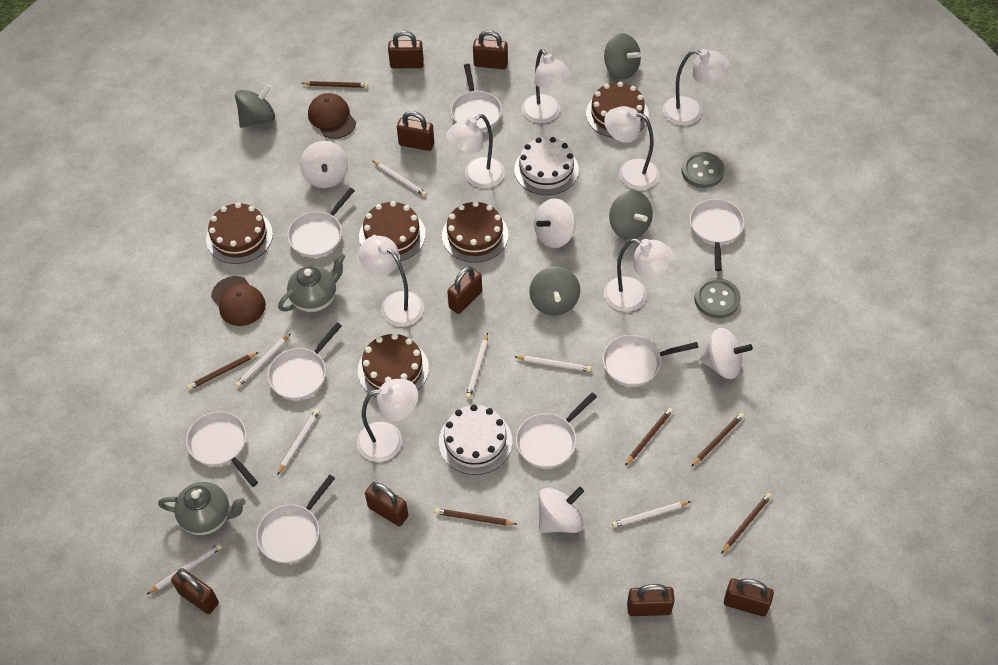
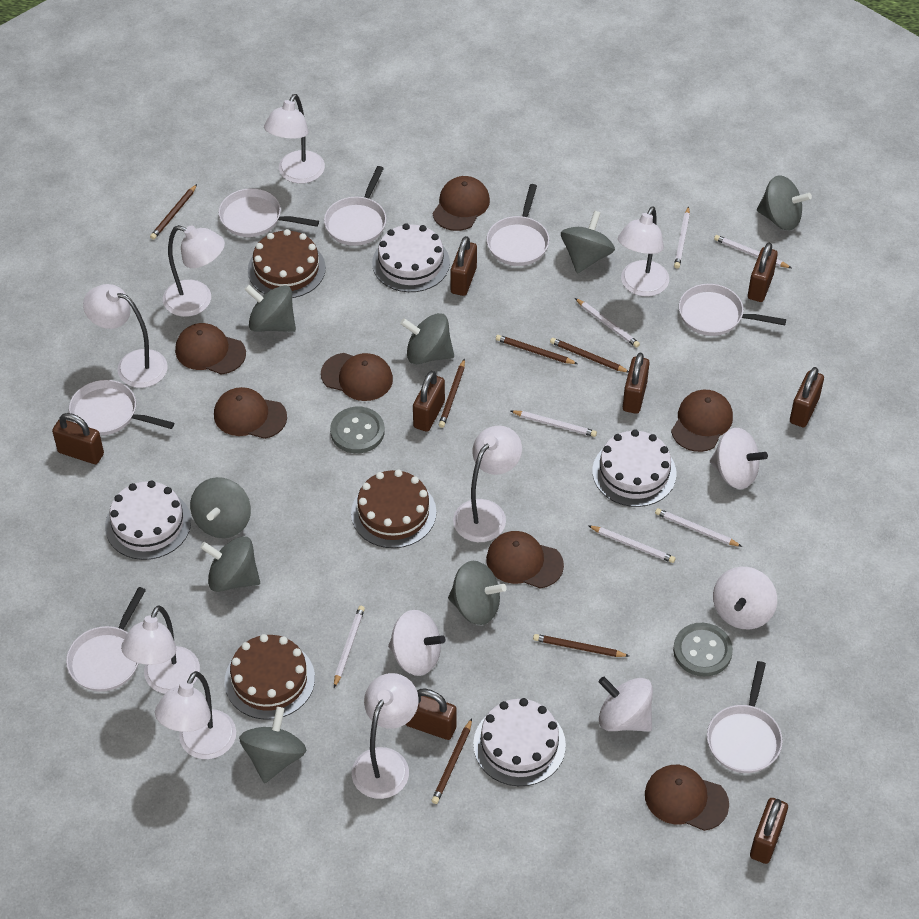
brown cake: 5 -> 3
brown cap: 2 -> 7
grey spinning top: 4 -> 8
grey teapot: 2 -> 0
white cake: 2 -> 4
white lamp: 7 -> 8
white pan: 8 -> 7

